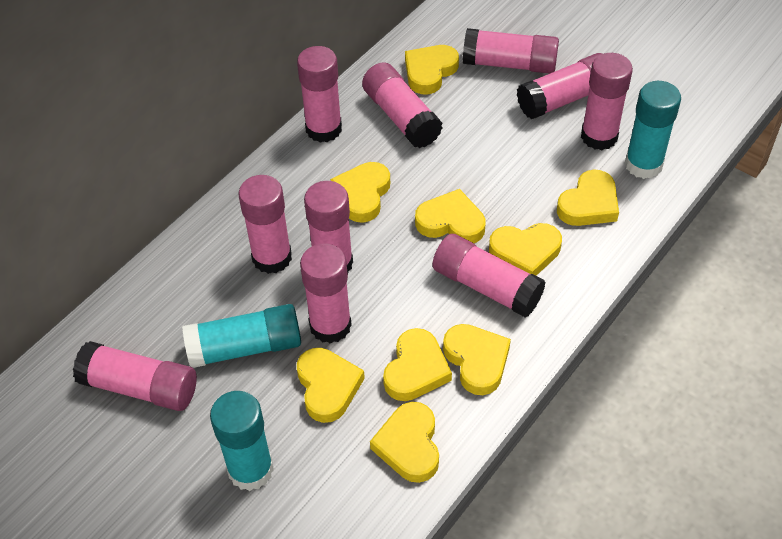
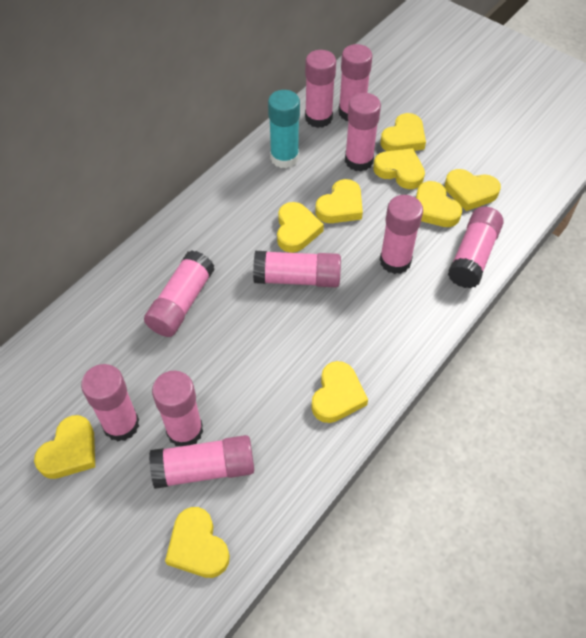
turquoise glue stick: 3 -> 1

